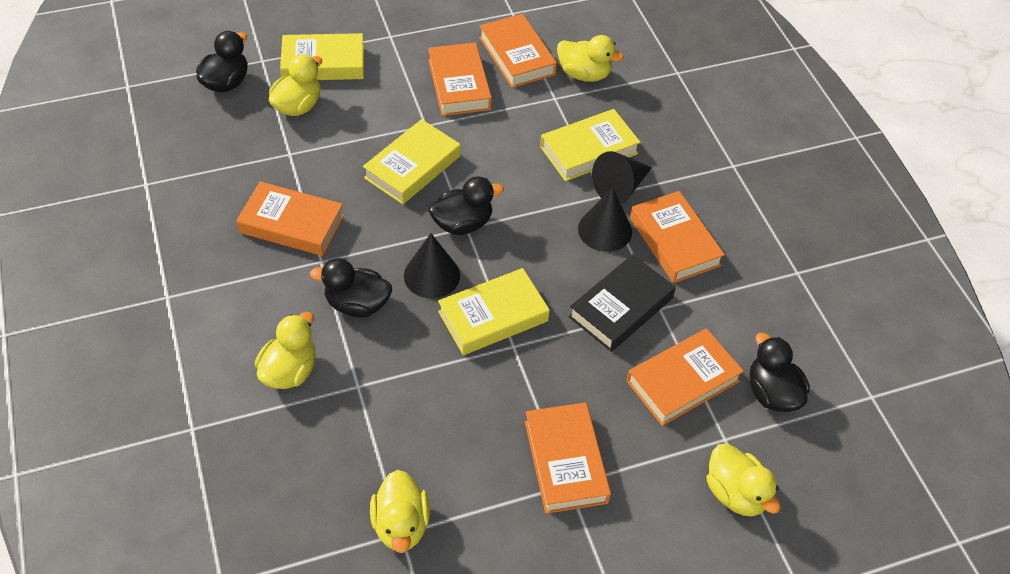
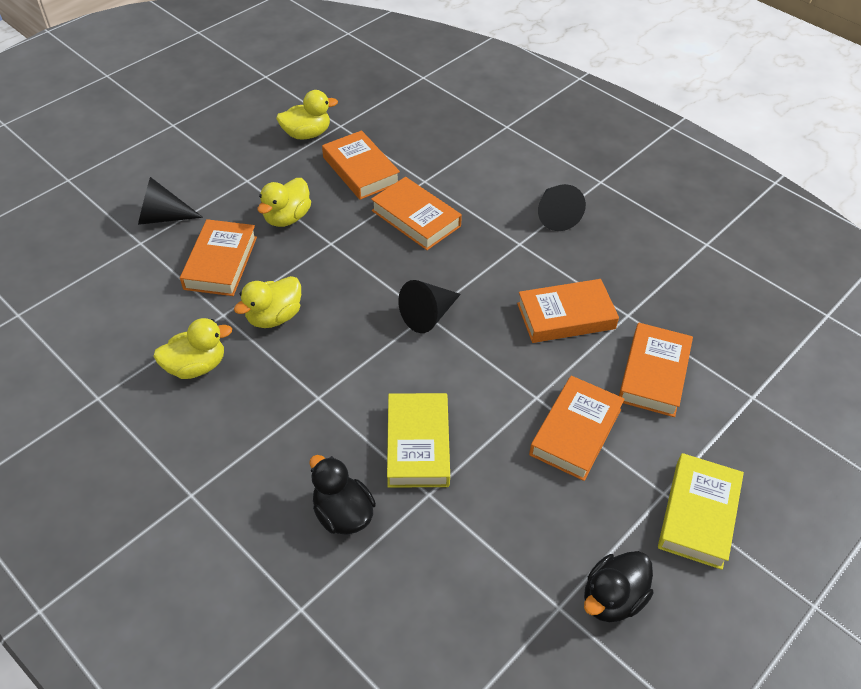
black book: 1 -> 0
black duck: 4 -> 2
yellow book: 4 -> 2
yellow duck: 5 -> 4

